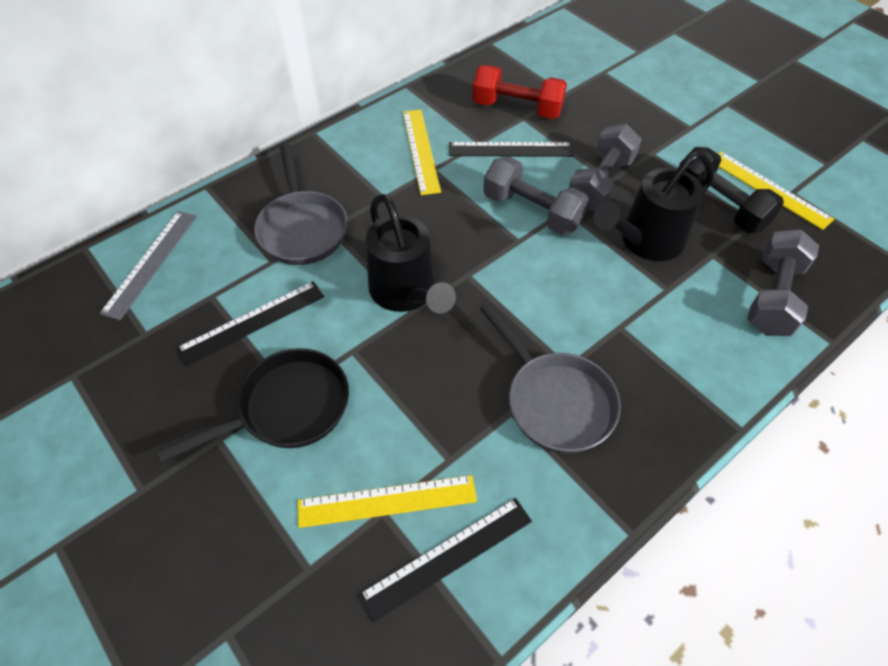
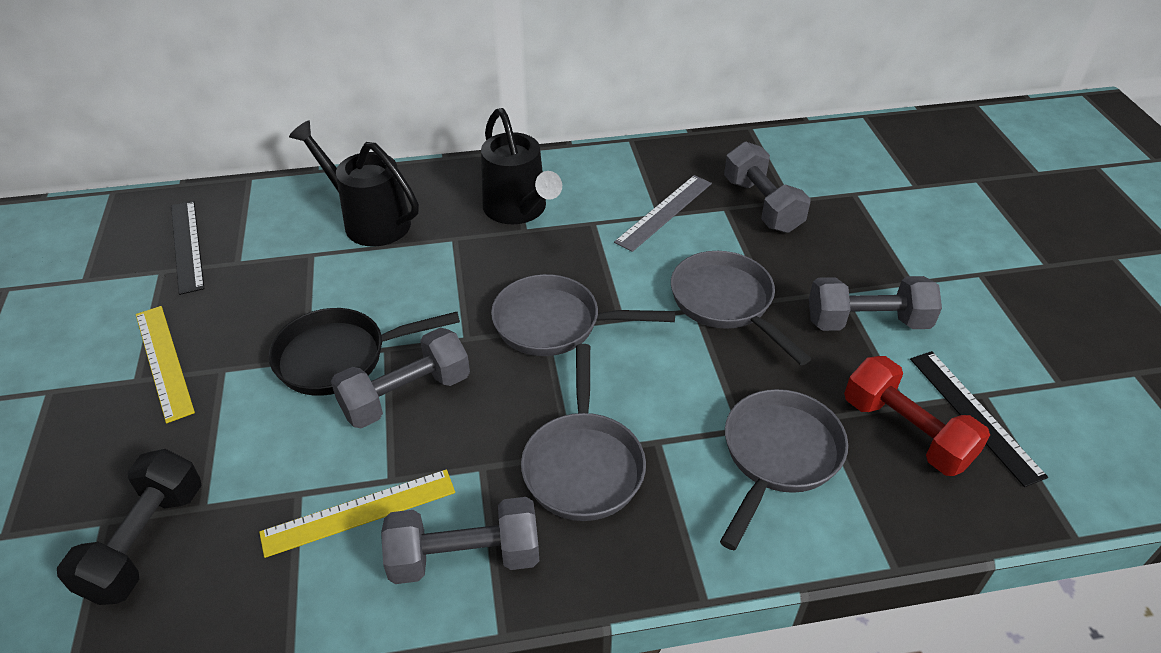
black ruler: 3 -> 2
grey dumbbell: 3 -> 4
grey pan: 2 -> 4
yellow ruler: 3 -> 2

